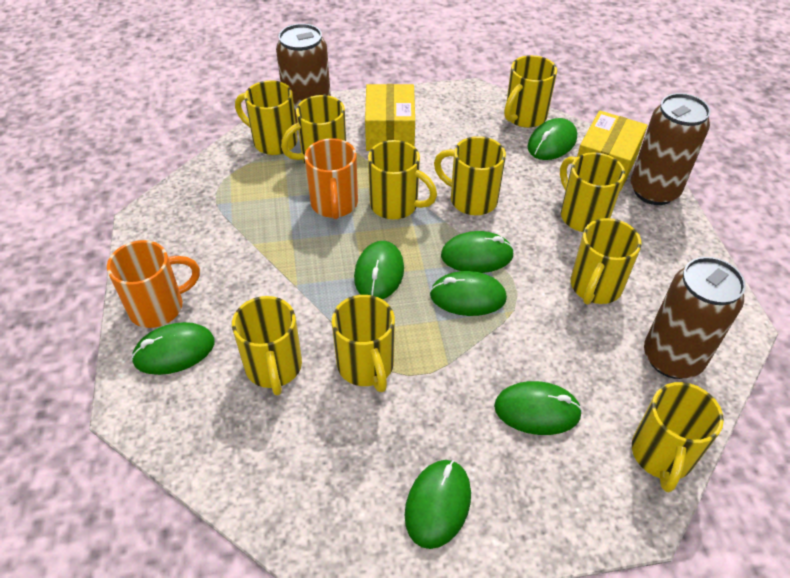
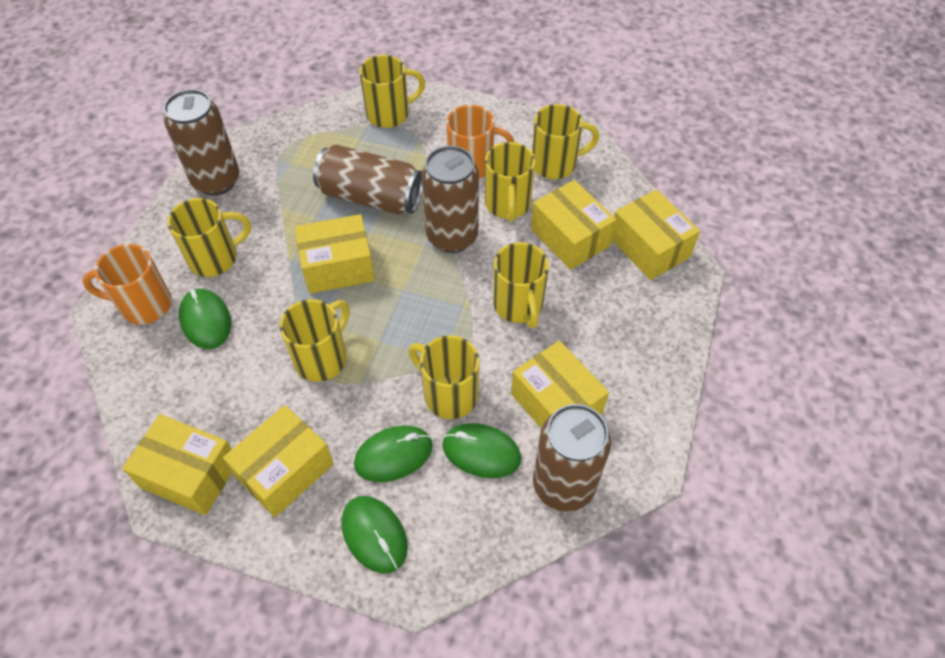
brown can: 3 -> 4
green mouse: 7 -> 4
yellow box: 2 -> 6
yellow mug: 10 -> 7

